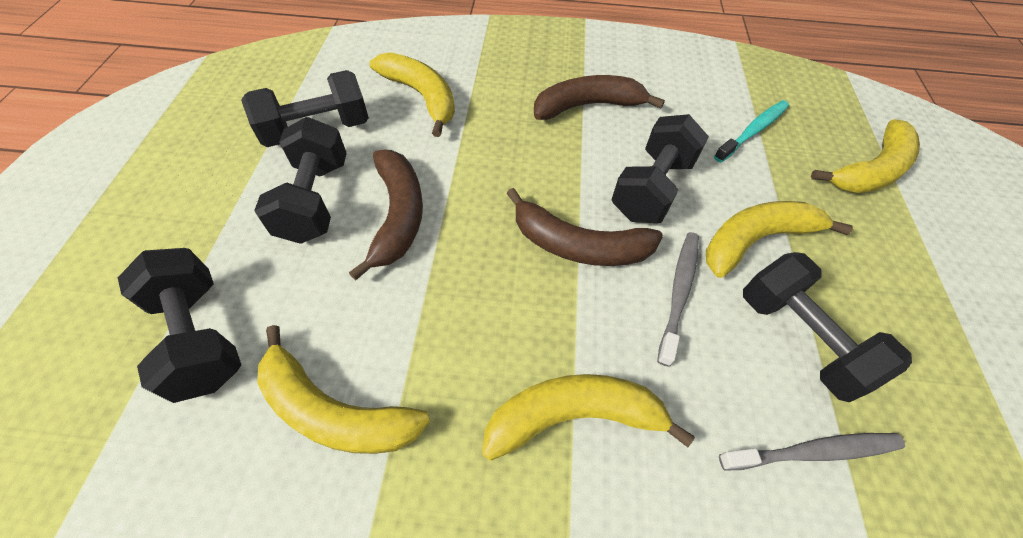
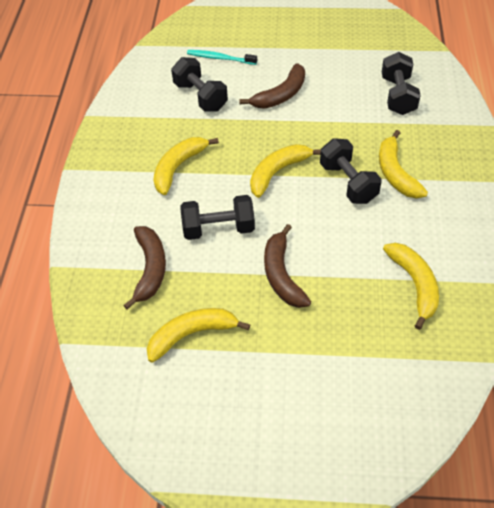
black dumbbell: 5 -> 4
grey toothbrush: 2 -> 0

